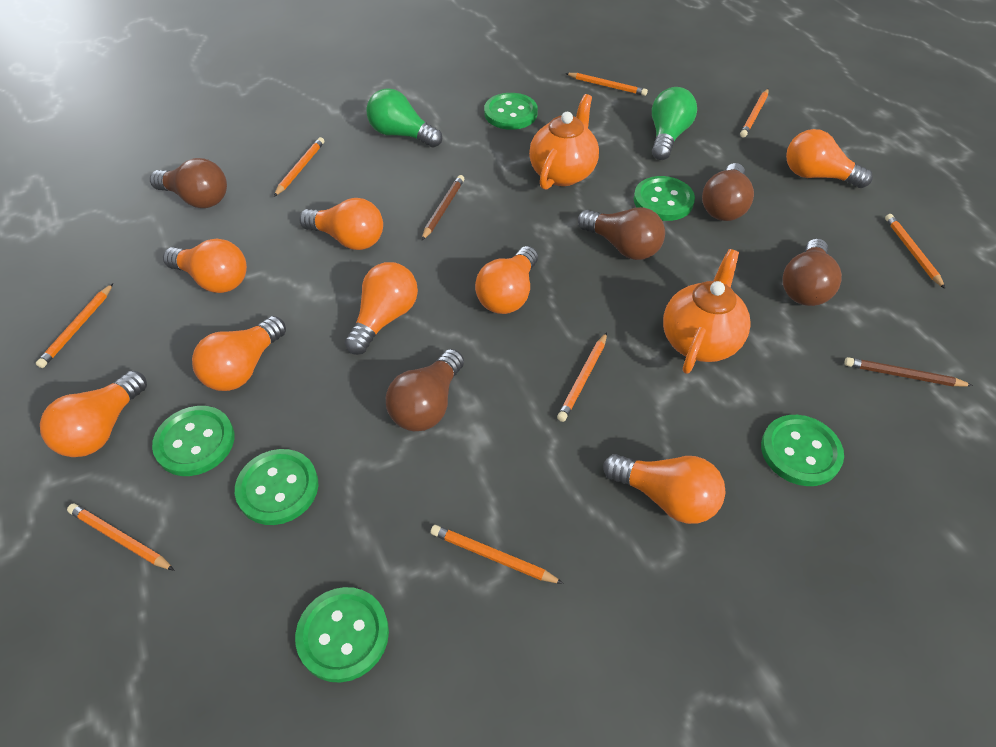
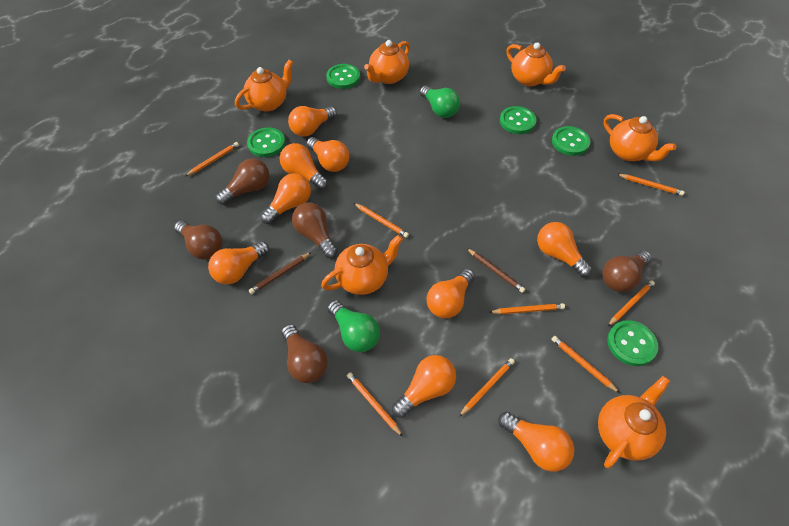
green button: 6 -> 5
orange light bulb: 8 -> 9
orange teapot: 2 -> 6

